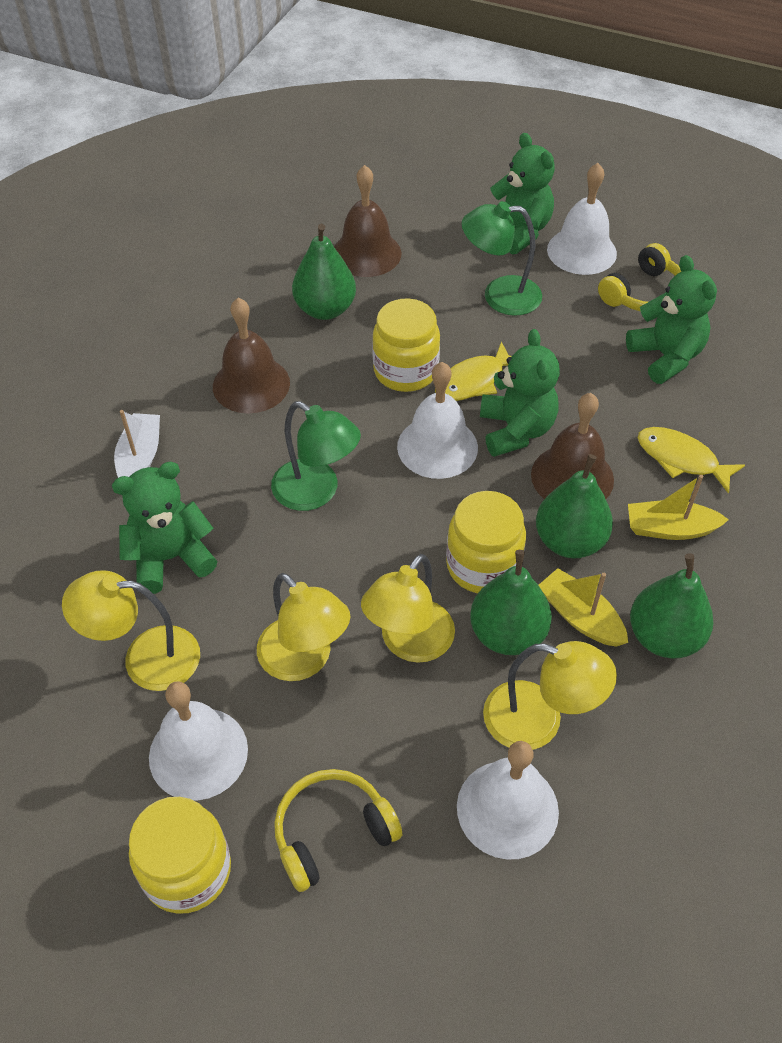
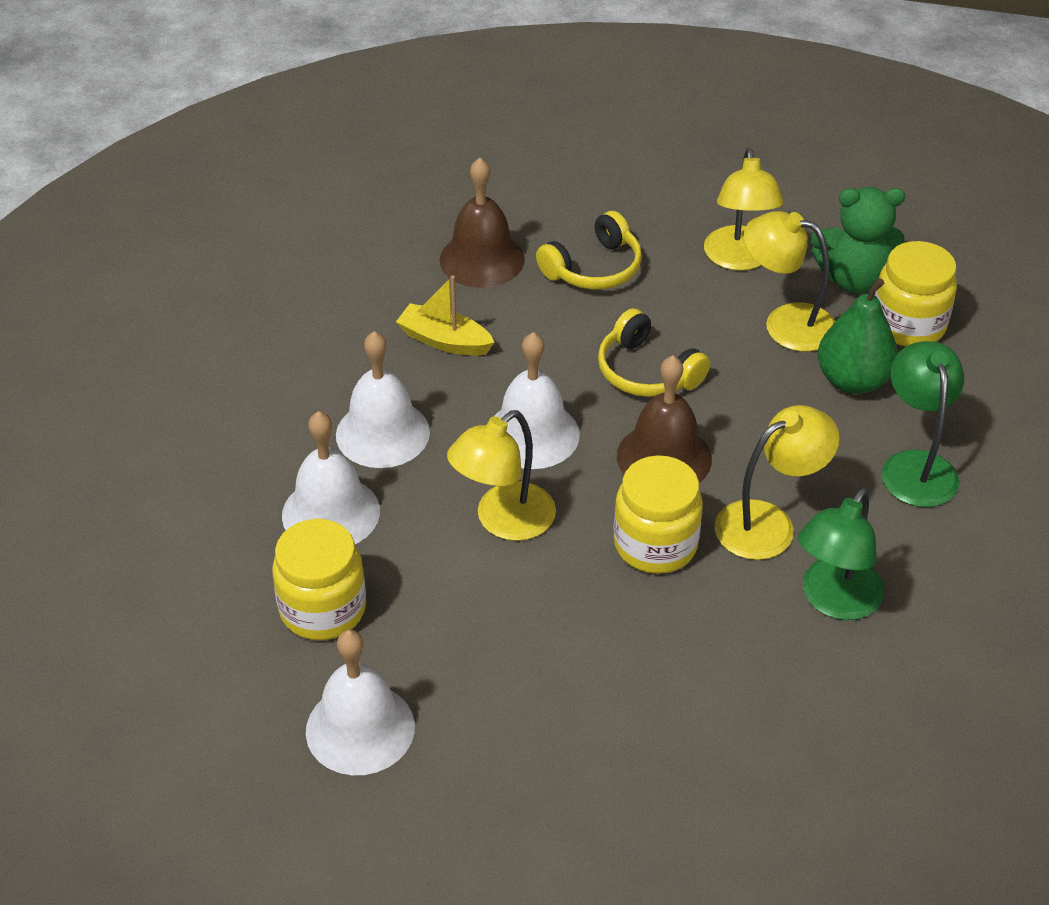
brown bell: 3 -> 2
green pear: 4 -> 1
green teddy bear: 4 -> 1
white boat: 1 -> 0
yellow boat: 2 -> 1
yellow fish: 2 -> 0

